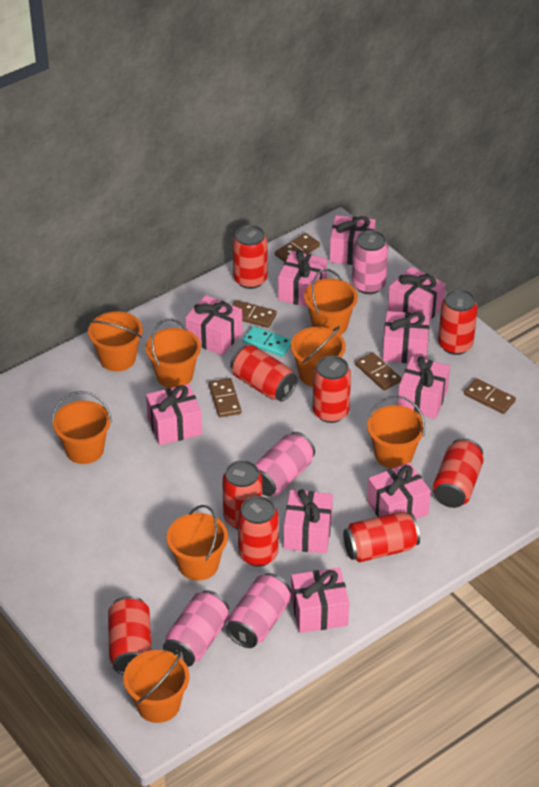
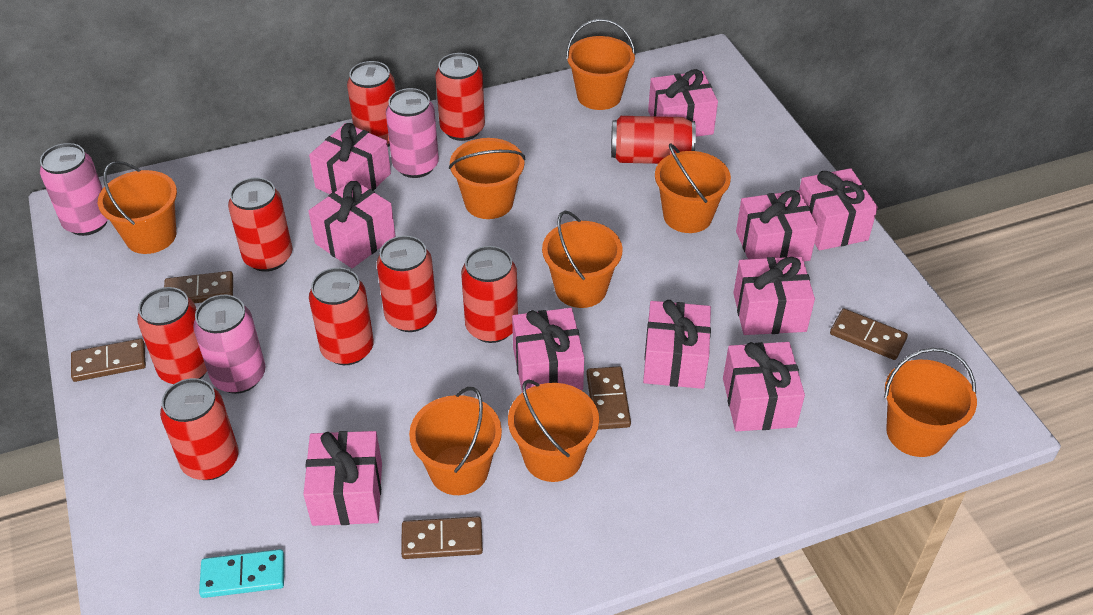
pink can: 4 -> 3

